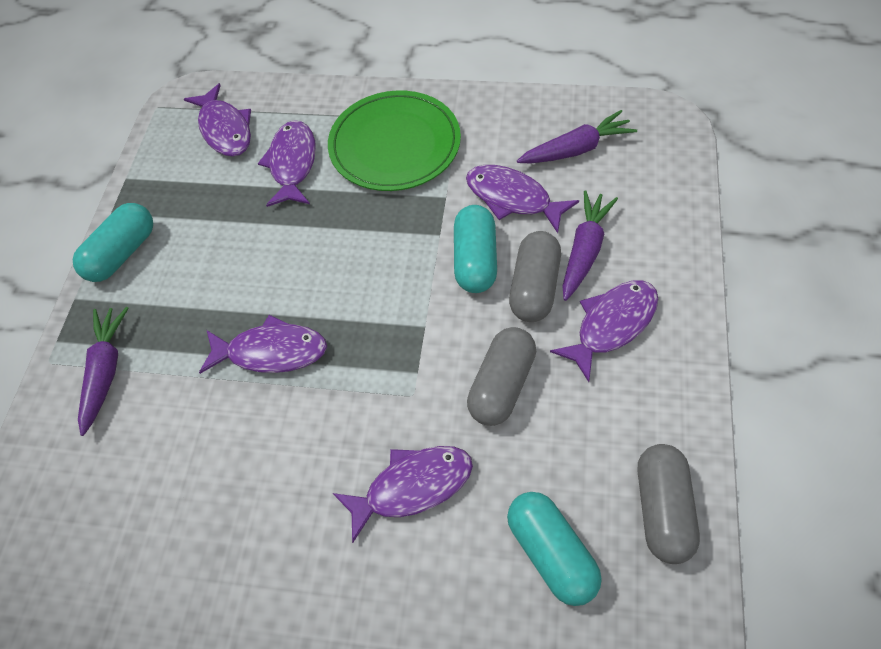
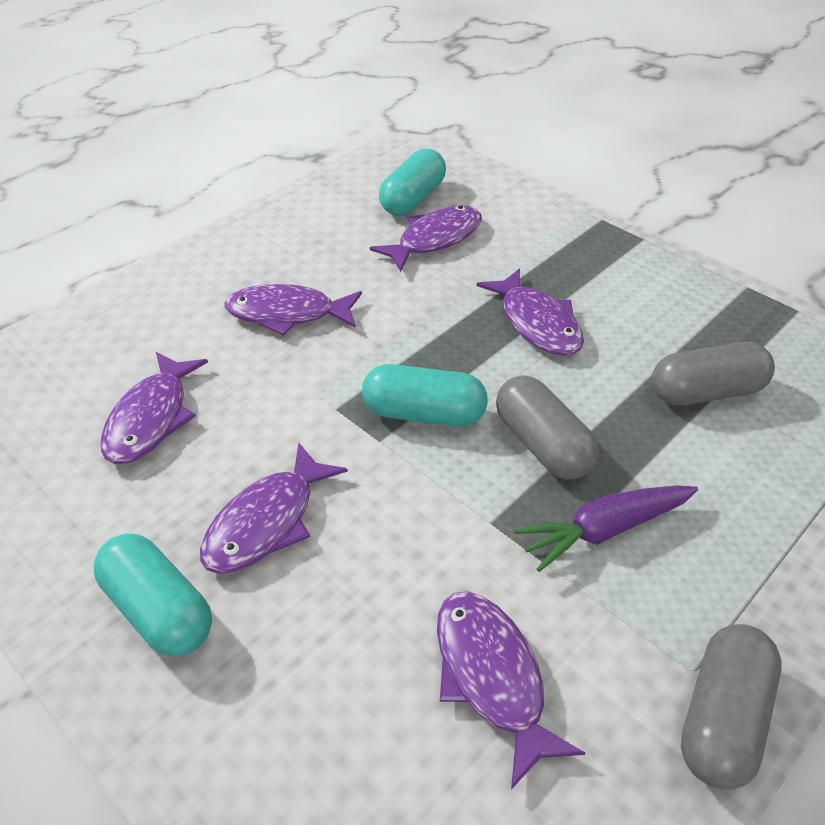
green plate: 1 -> 0
purple carrot: 3 -> 1

